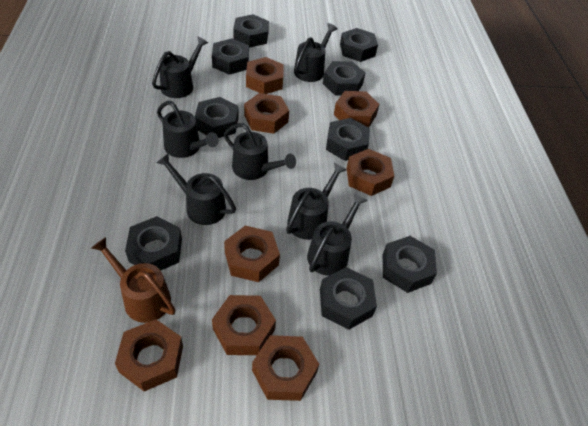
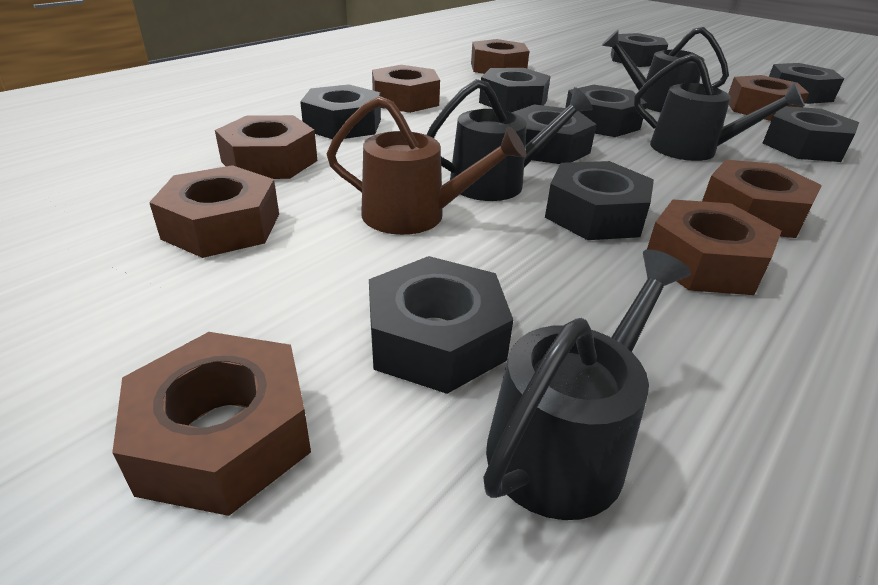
black watering can: 7 -> 4

